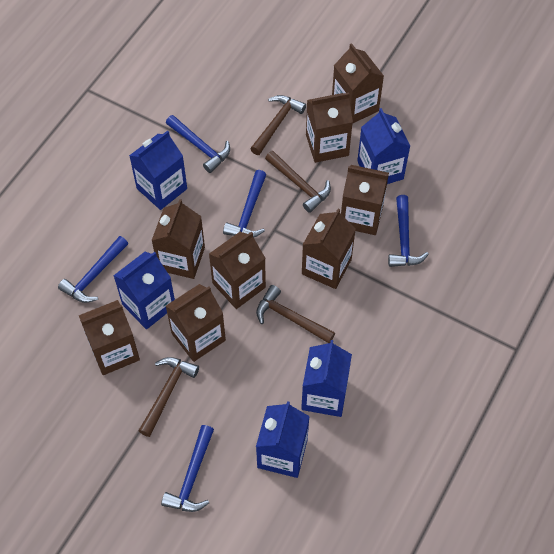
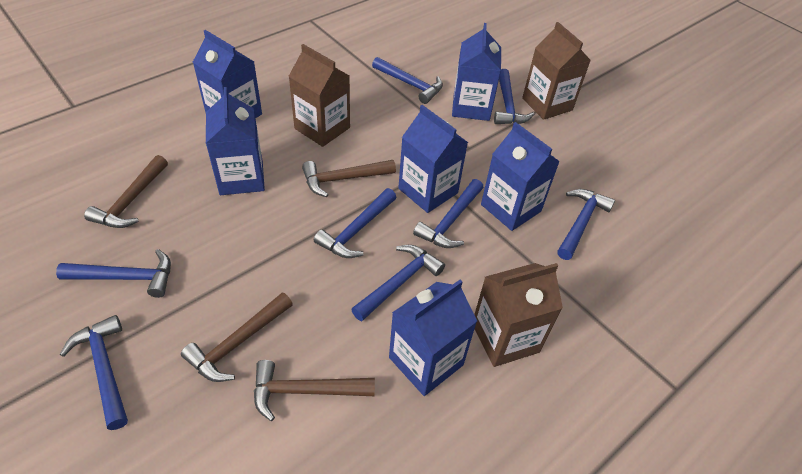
blue carton: 5 -> 6
blue hammer: 5 -> 8
brown carton: 8 -> 3

